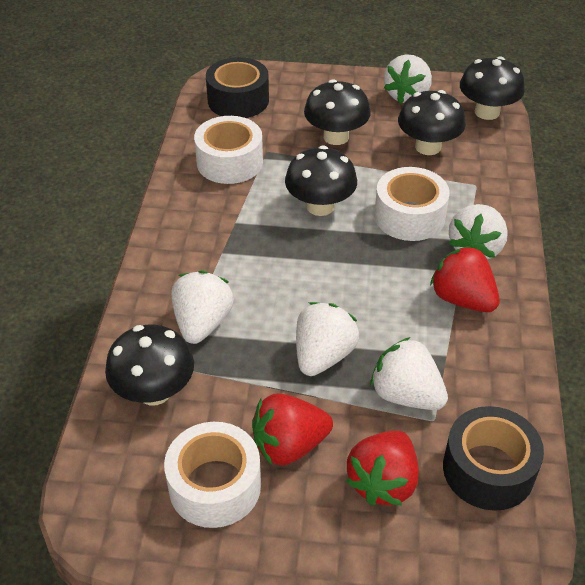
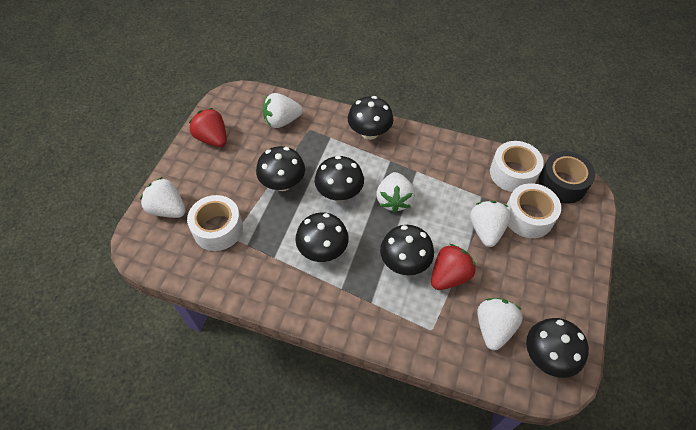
black mushroom: 5 -> 6
black tape: 2 -> 1
red strawberry: 3 -> 2

